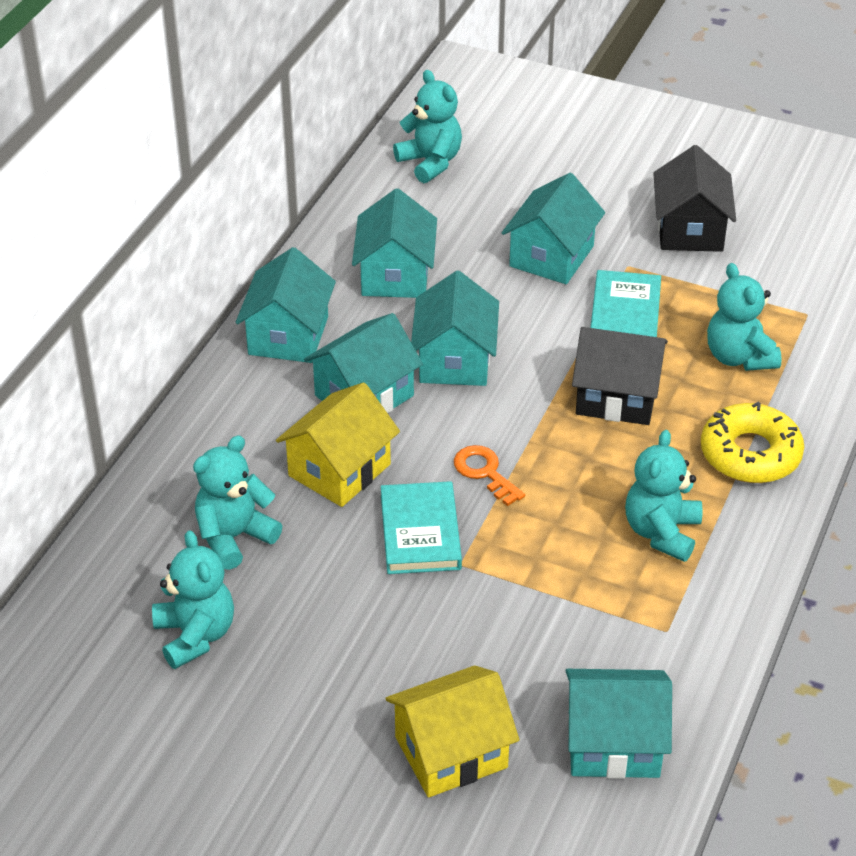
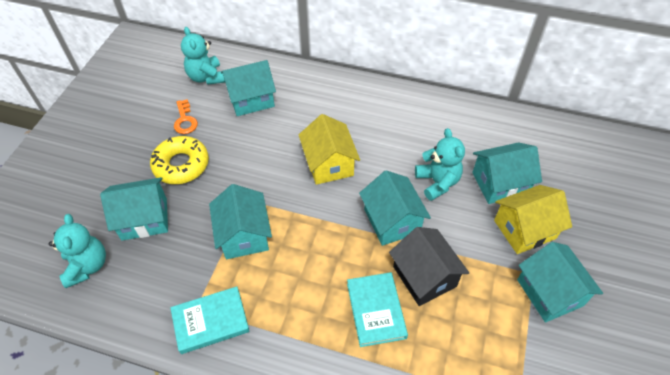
black house: 2 -> 1
turquoise teddy bear: 5 -> 3

